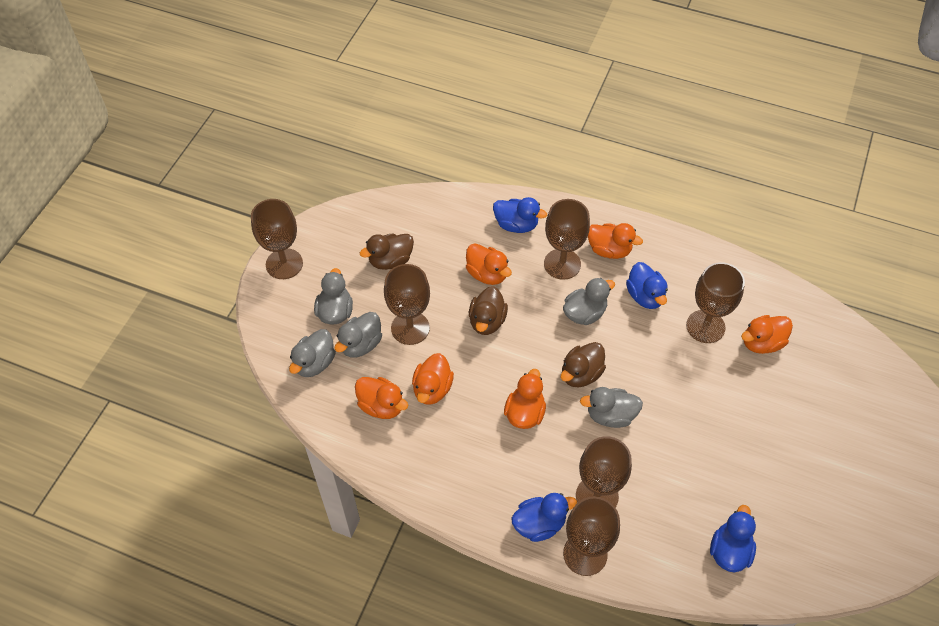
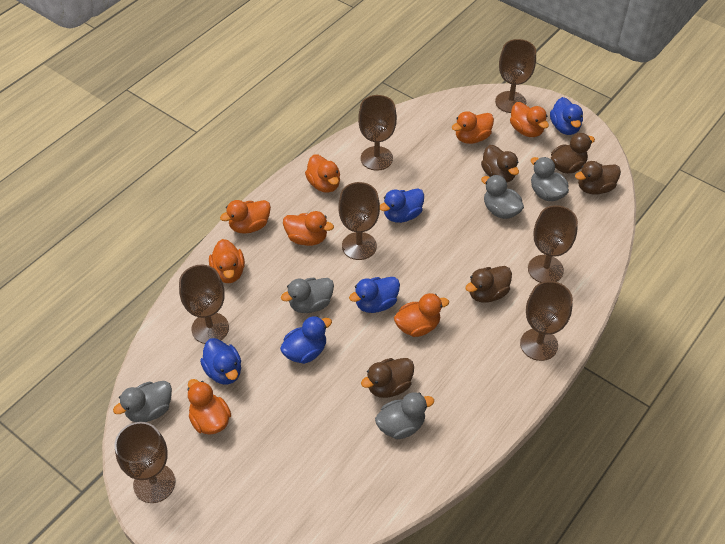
blue duck: 4 -> 5
brown duck: 3 -> 5
brown goblet: 6 -> 7
orange duck: 6 -> 8

